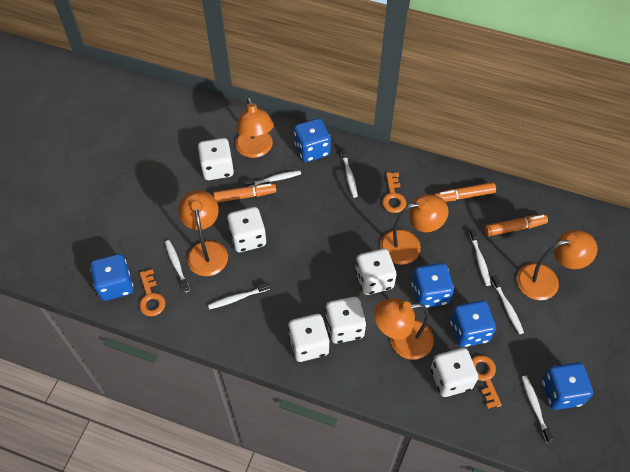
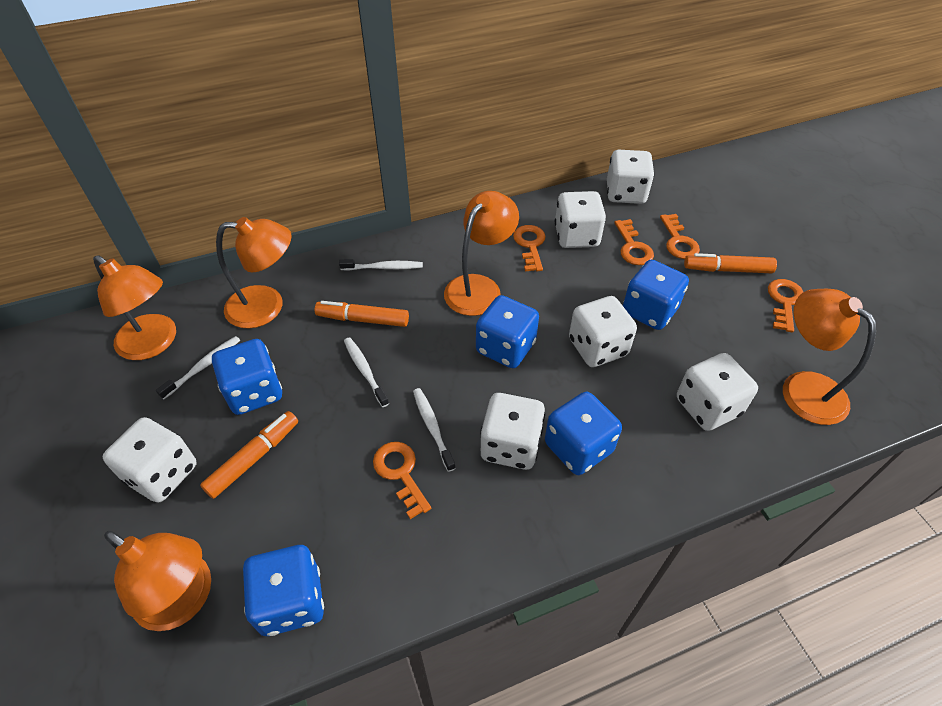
orange key: 3 -> 5
white toothbrush: 7 -> 4

